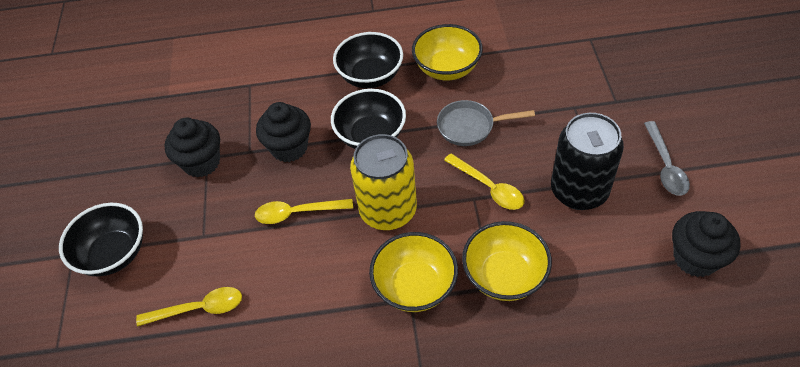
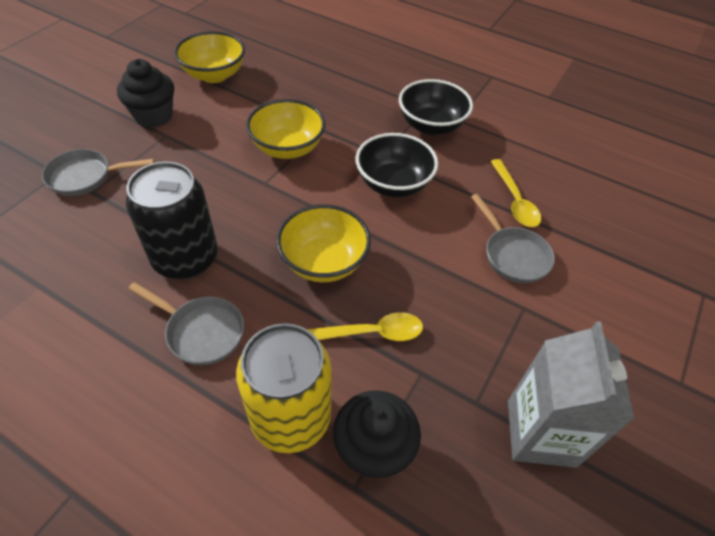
black bowl: 3 -> 2
black cupcake: 3 -> 2
grey carton: 0 -> 1
grey pan: 1 -> 3
grey spoon: 1 -> 0
yellow spoon: 3 -> 2

